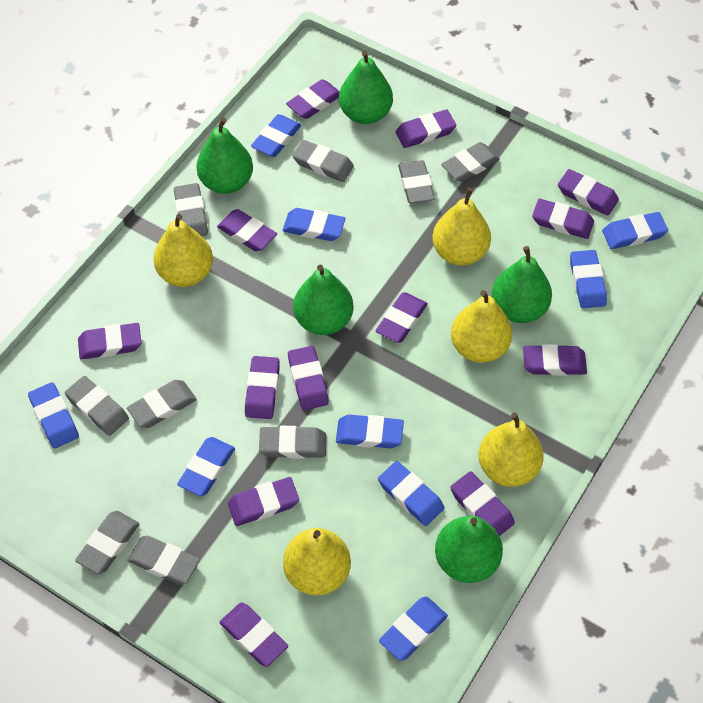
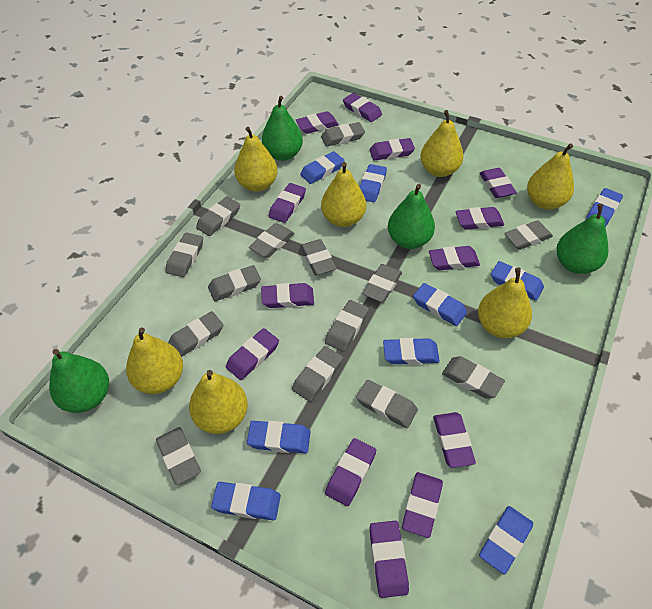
green pear: 5 -> 4
grey eraser: 9 -> 14
yellow pear: 5 -> 7

